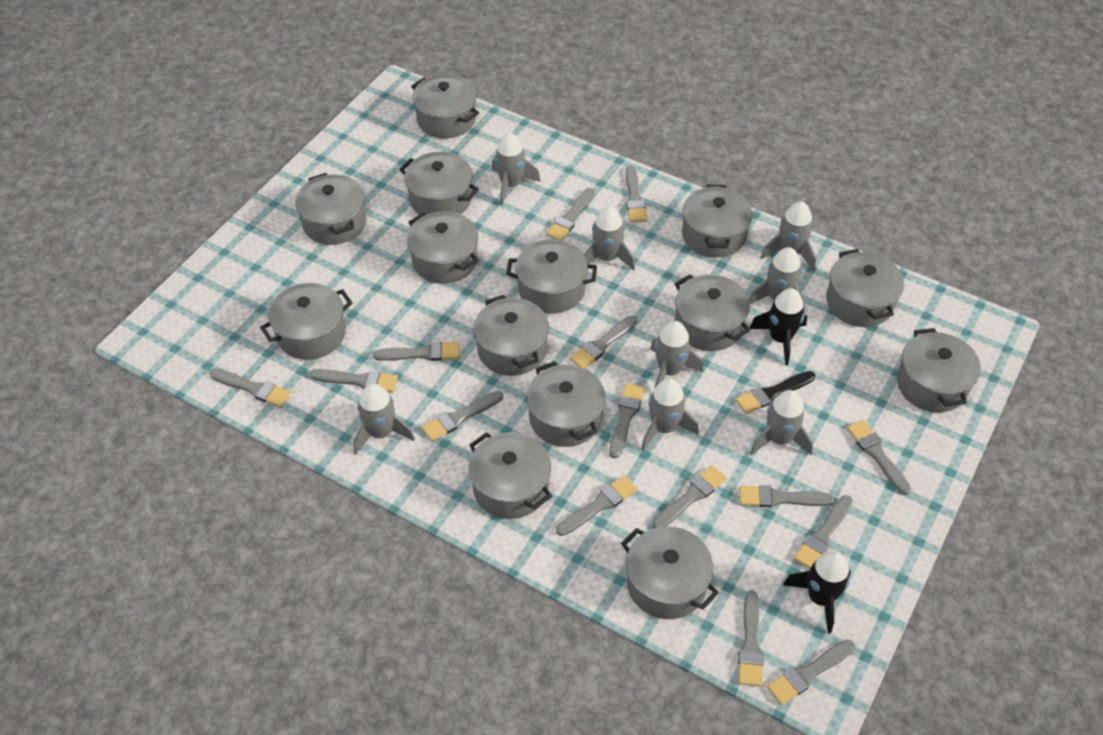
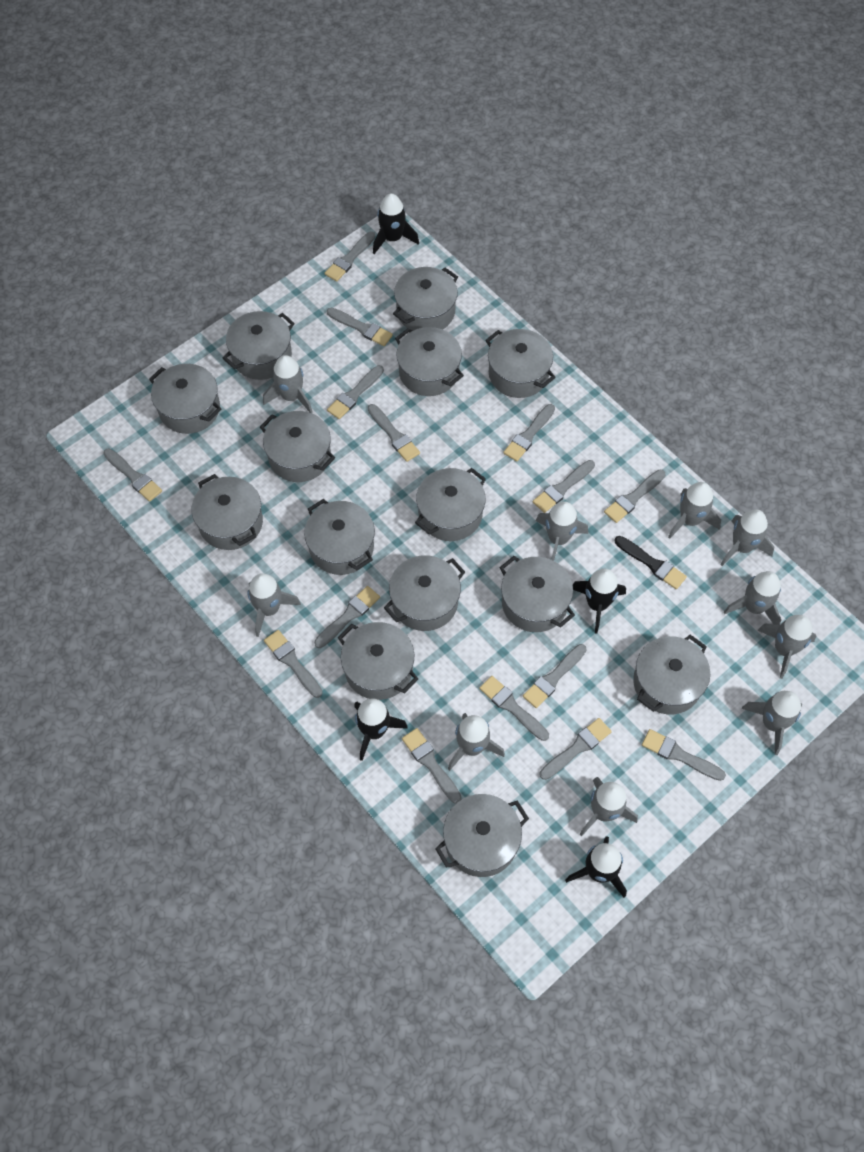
black rocket: 2 -> 4
grey rocket: 8 -> 10

